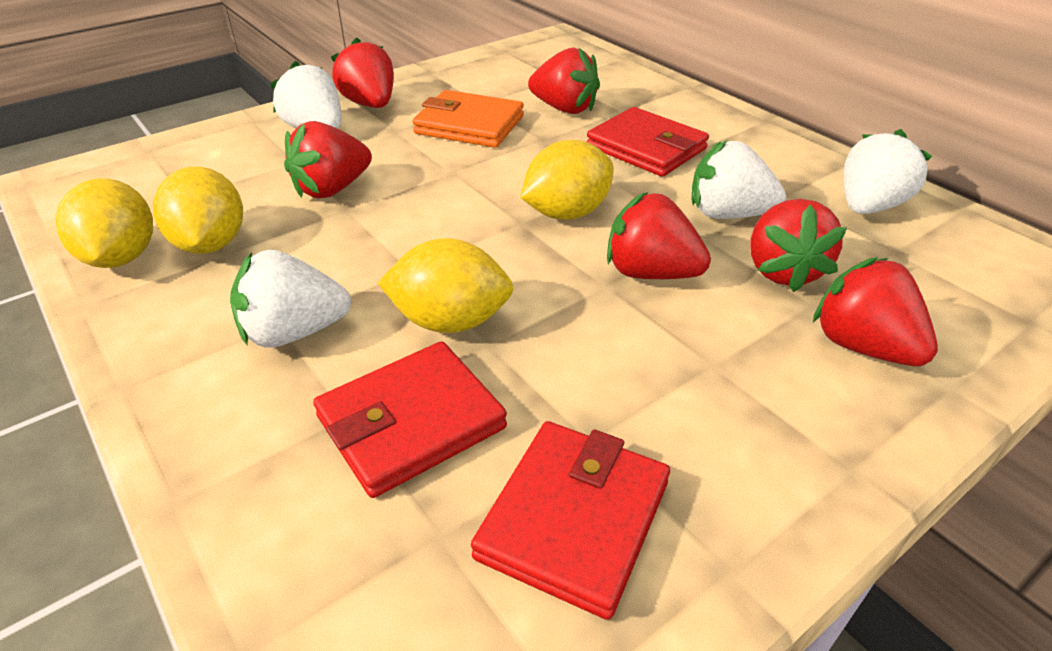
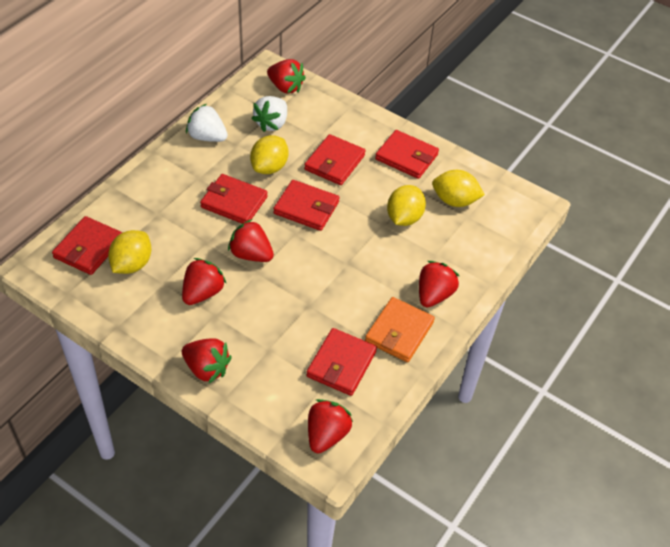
red wallet: 3 -> 6
white strawberry: 4 -> 2

